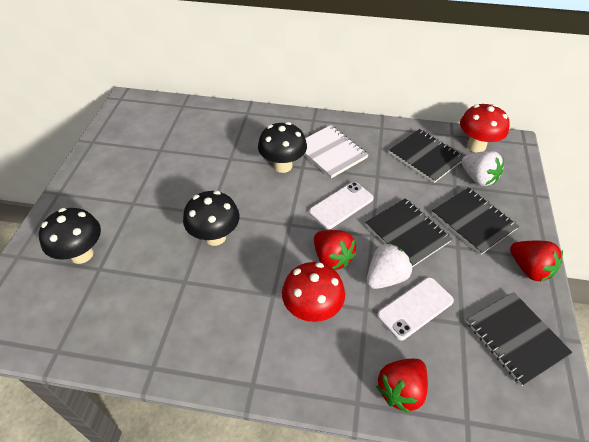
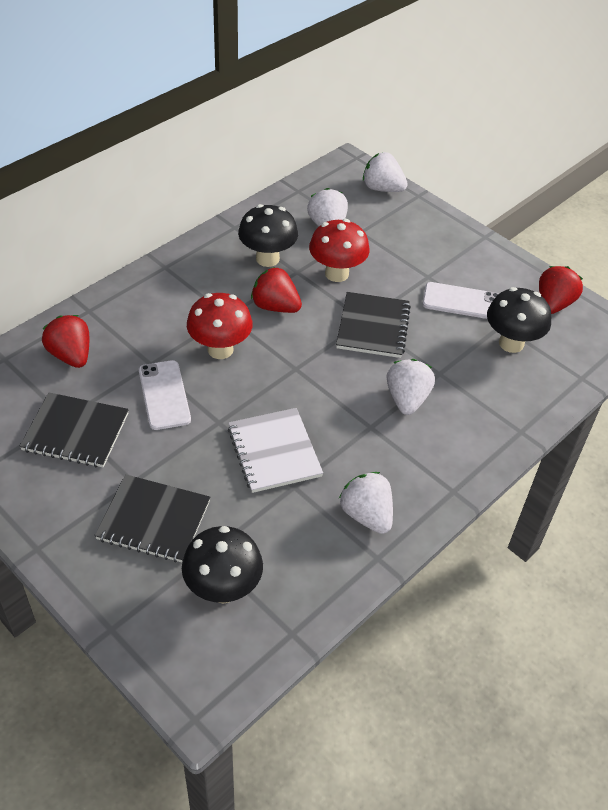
black notebook: 4 -> 3
white strawberry: 2 -> 4

